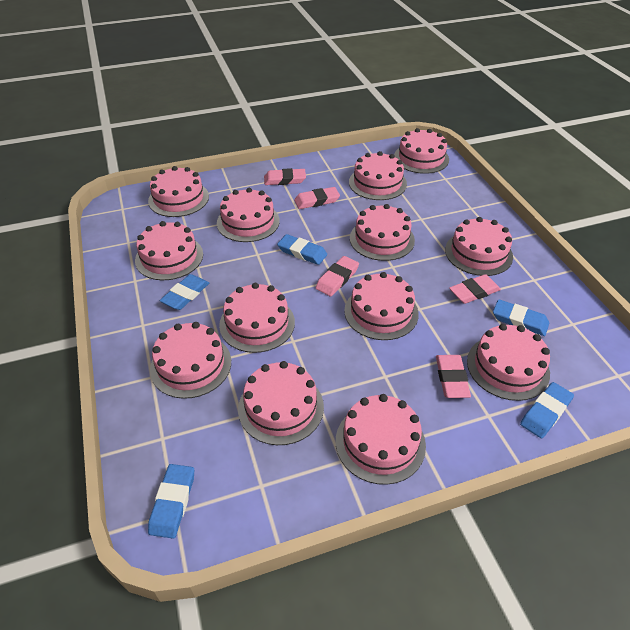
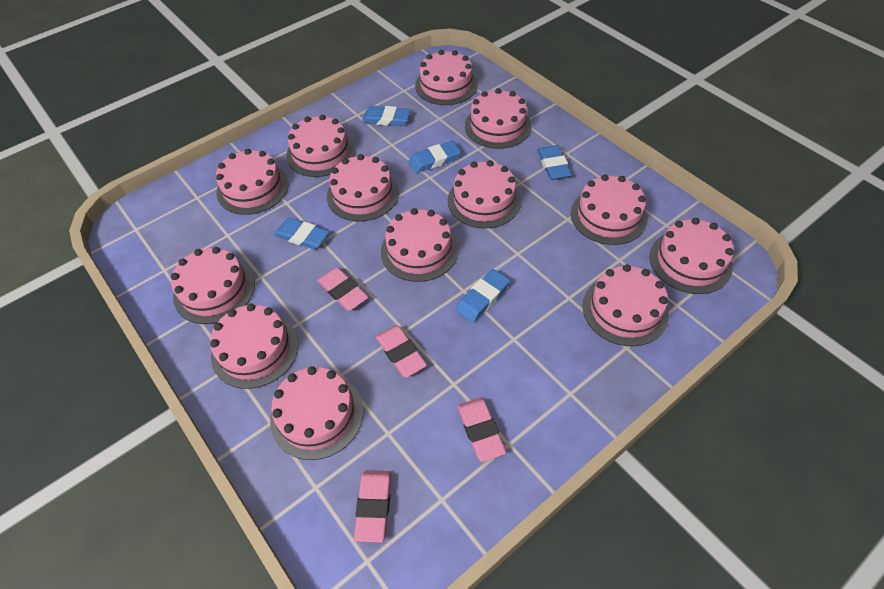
pink eraser: 5 -> 4

